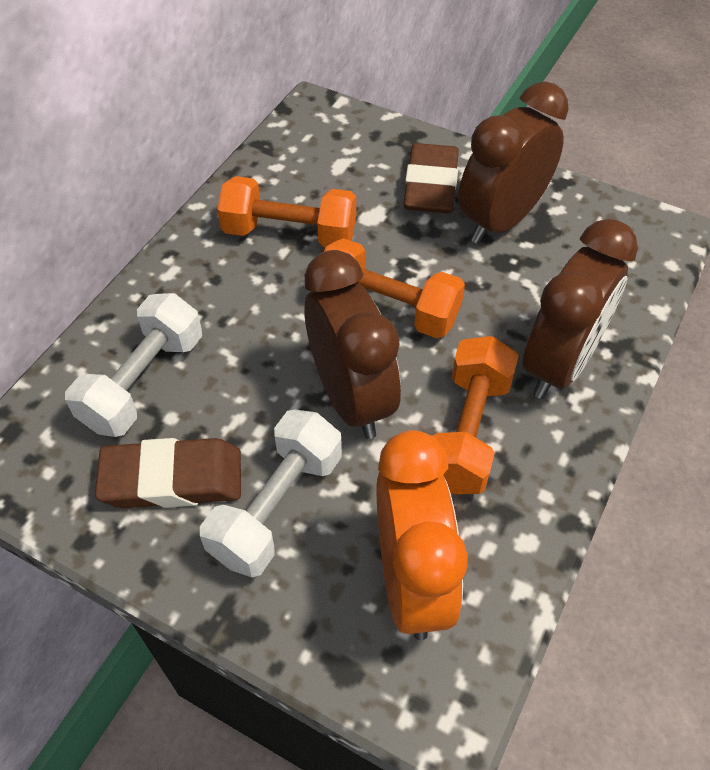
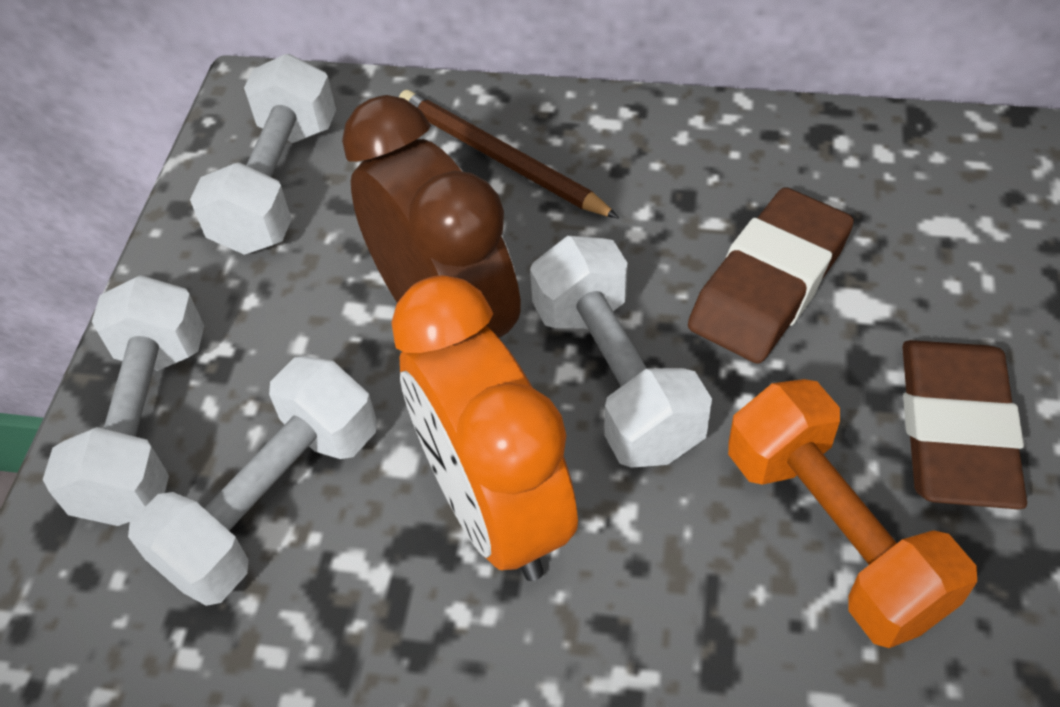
brown clock: 3 -> 1
brown pencil: 0 -> 1
orange dumbbell: 3 -> 1
white dumbbell: 2 -> 4

